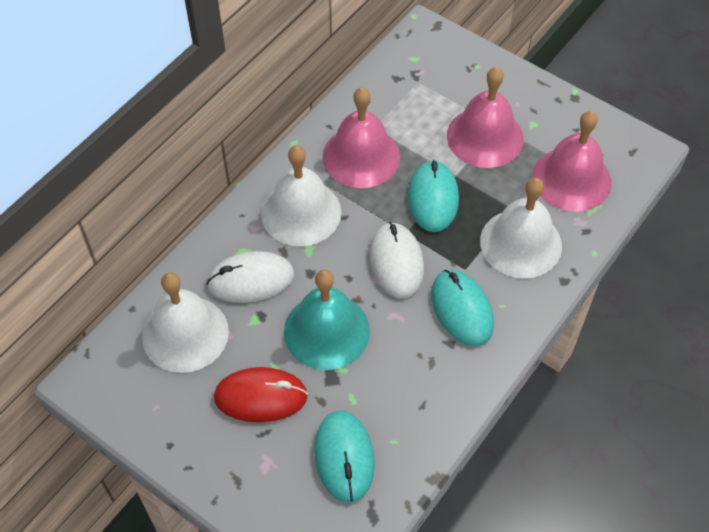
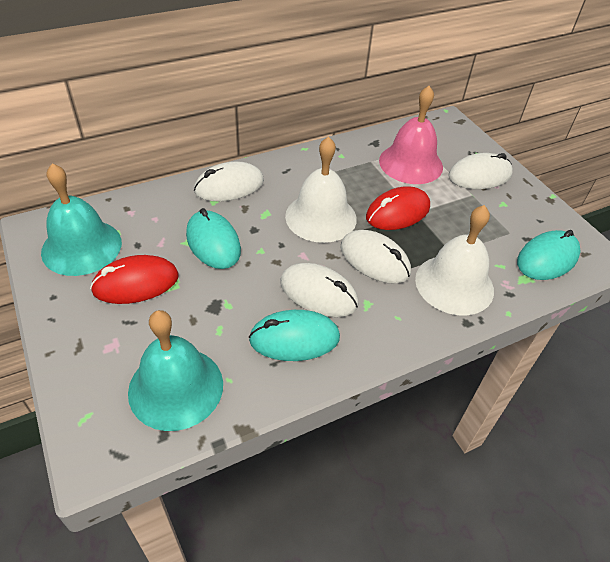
pink bell: 3 -> 1
red mouse: 1 -> 2
turquoise bell: 1 -> 2
white bell: 3 -> 2
white mouse: 2 -> 4

